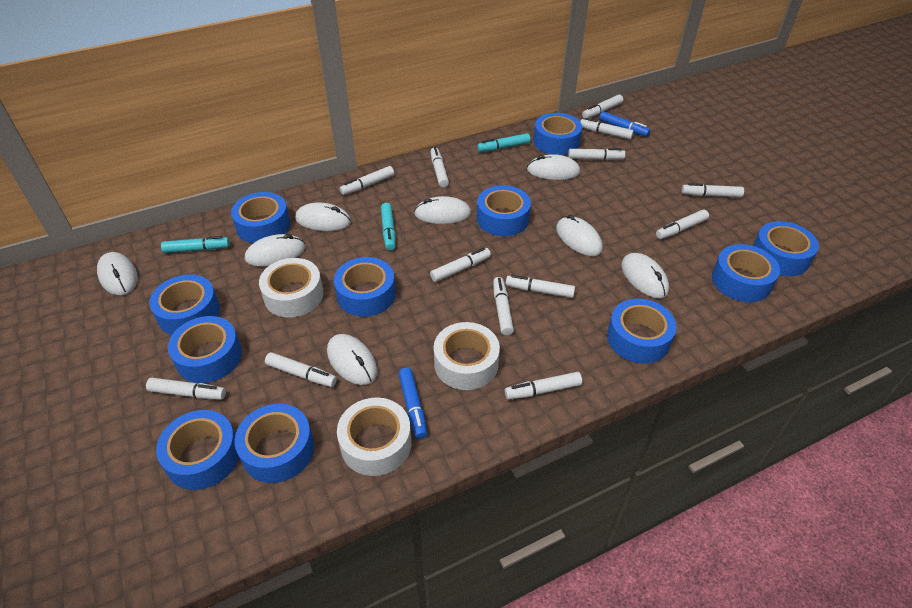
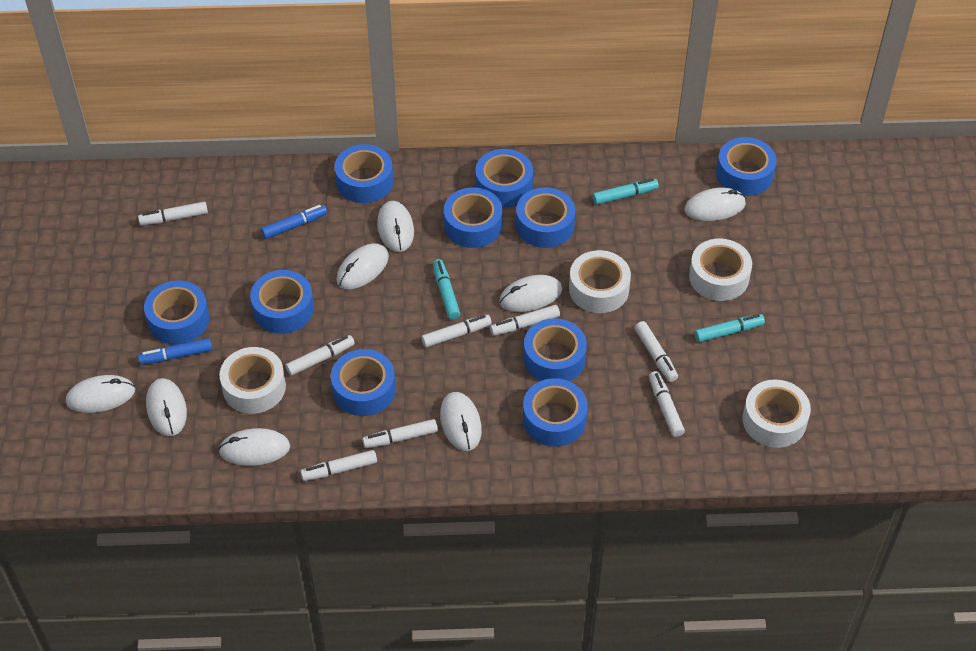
blue tape: 11 -> 10
white marker: 13 -> 8
white tape: 3 -> 4

